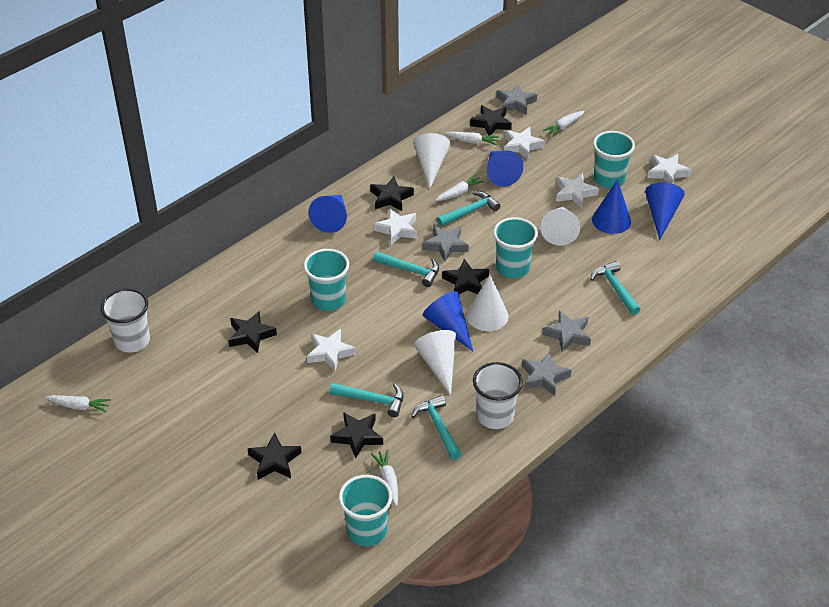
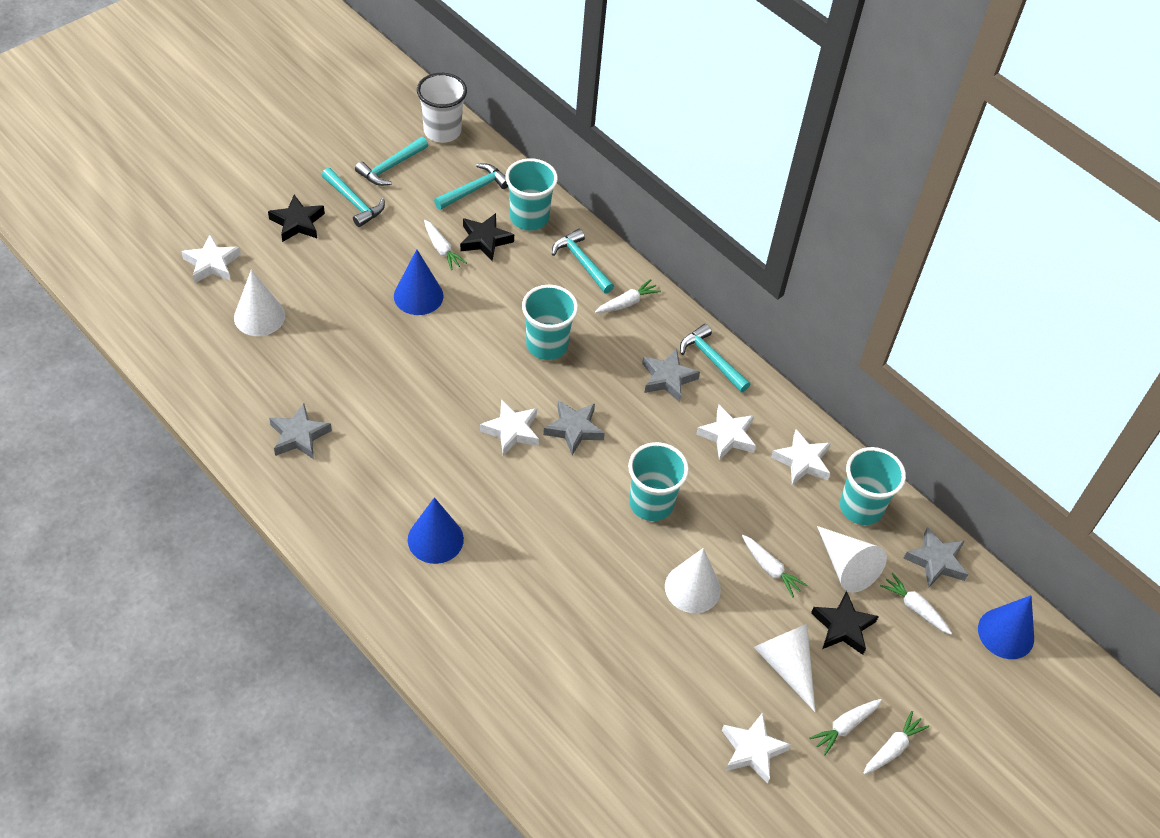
black star: 6 -> 3
blue cone: 5 -> 3
white carrot: 5 -> 6
white cup: 2 -> 1

